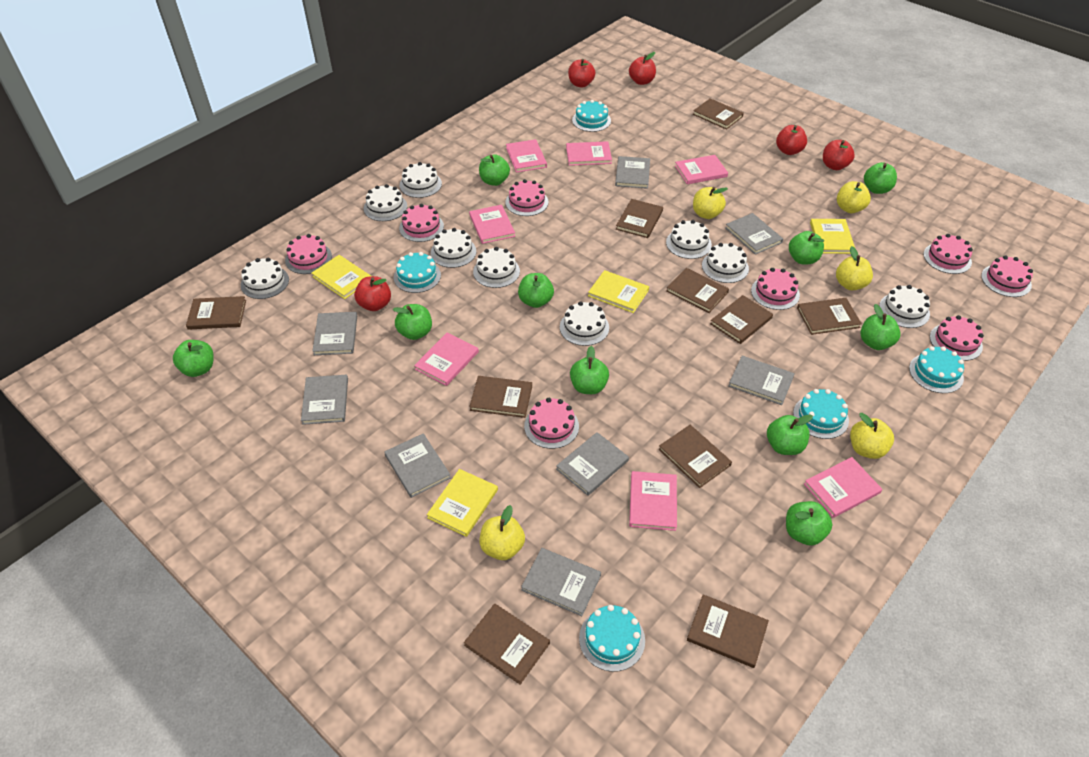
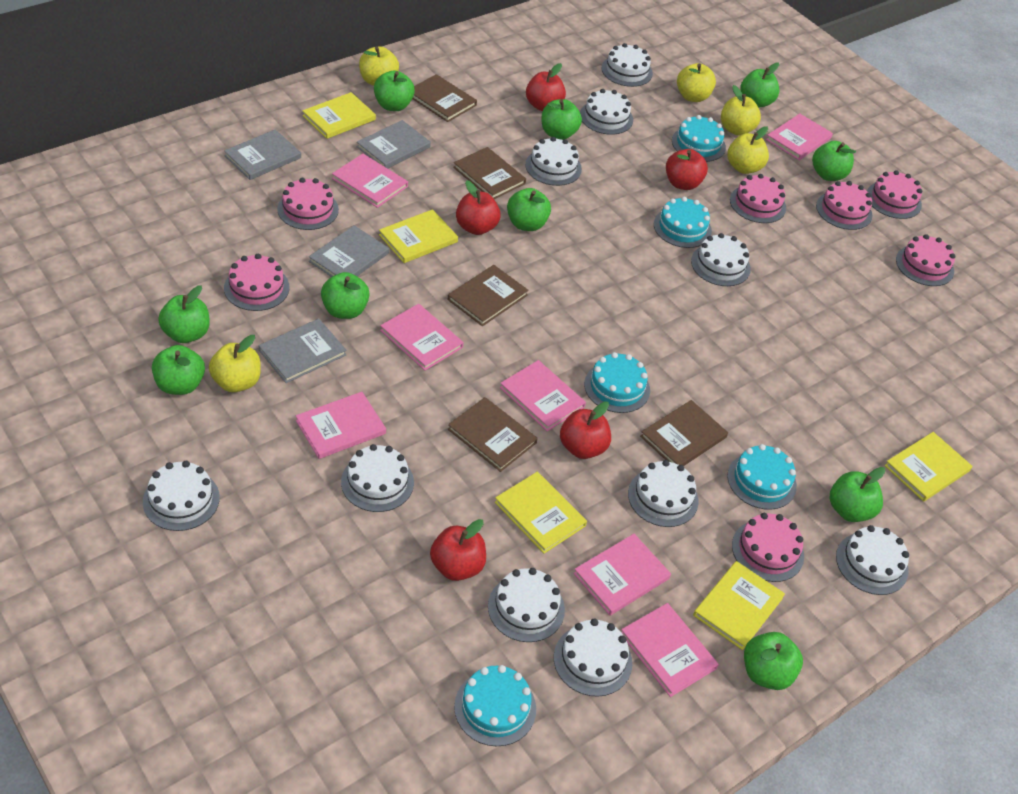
brown book: 10 -> 5
grey book: 8 -> 4
pink cake: 8 -> 7
white cake: 9 -> 10
yellow book: 4 -> 5

